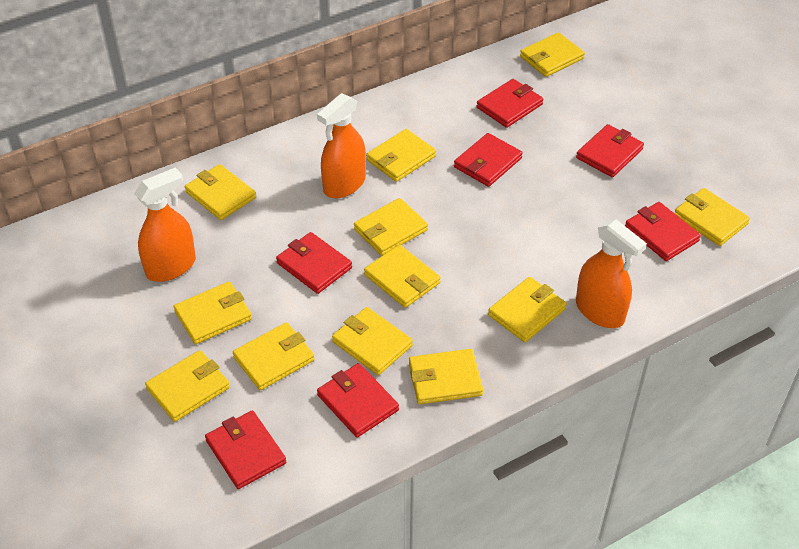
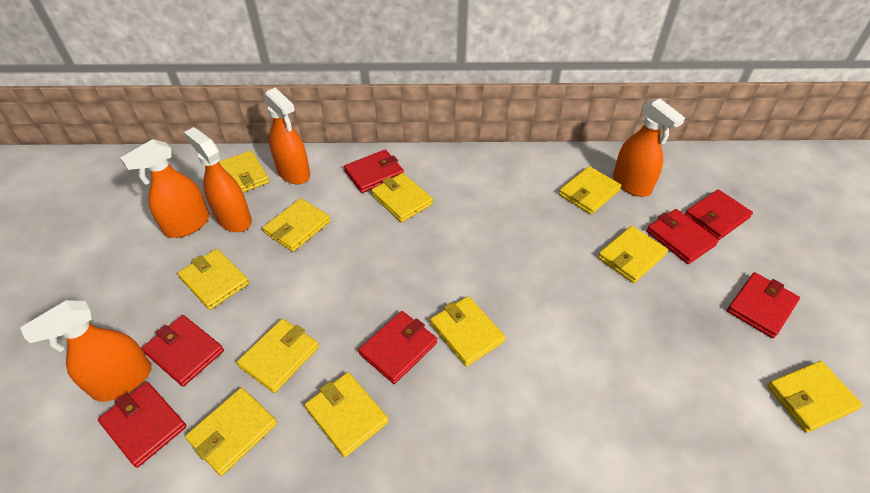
orange spray bottle: 3 -> 5
yellow wallet: 12 -> 11

